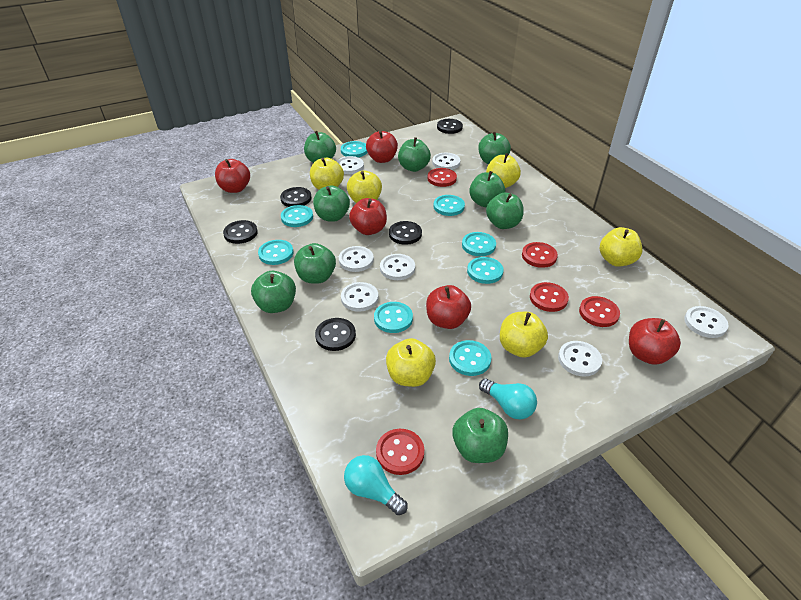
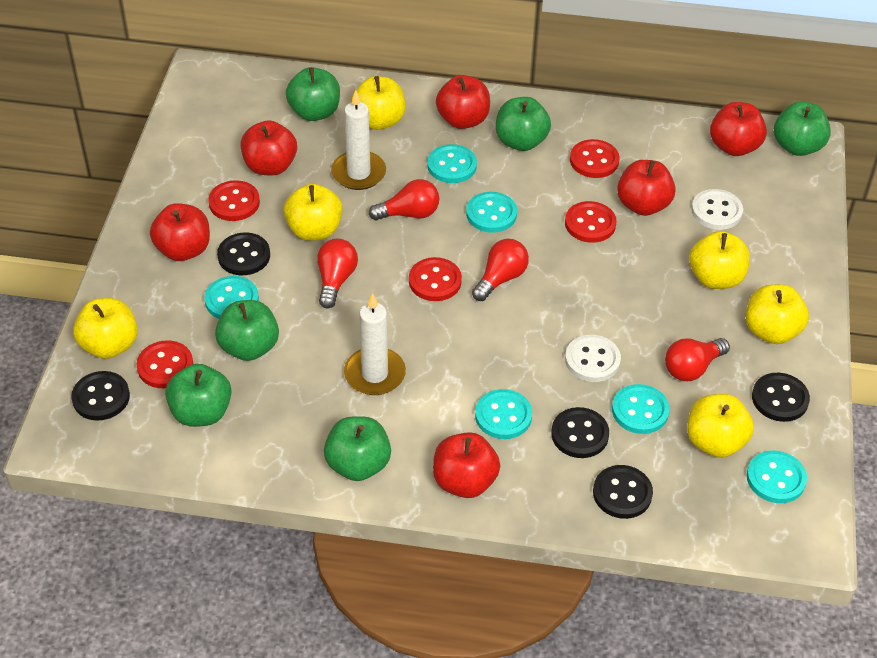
green apple: 9 -> 6
red apple: 5 -> 6
red light bulb: 0 -> 4
turquoise button: 8 -> 6
turquoise light bulb: 2 -> 0
white button: 7 -> 2
white candle: 0 -> 2

